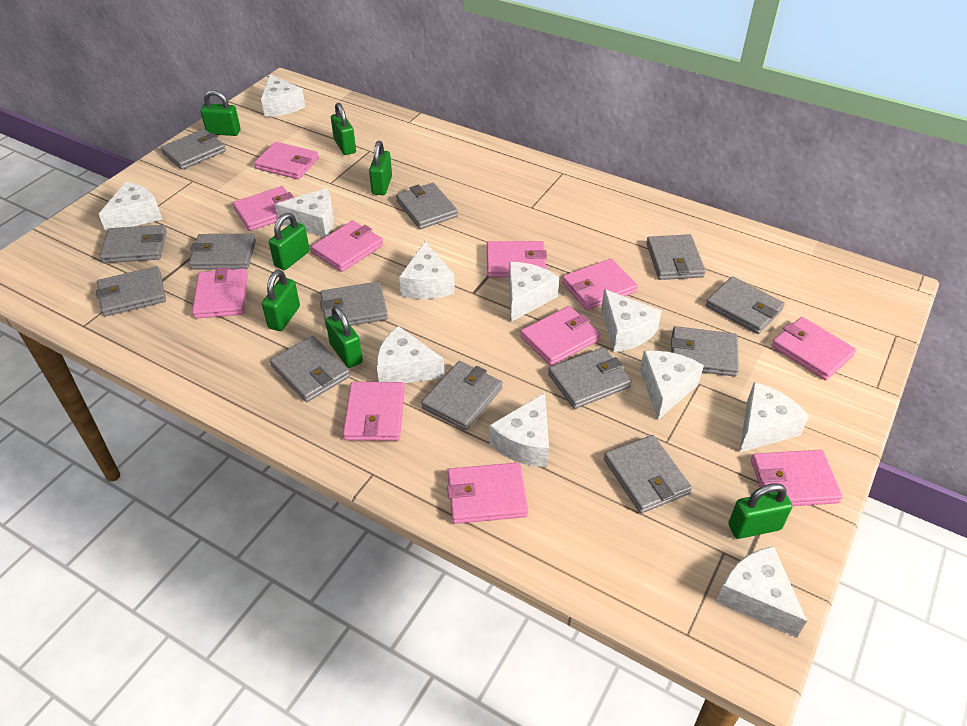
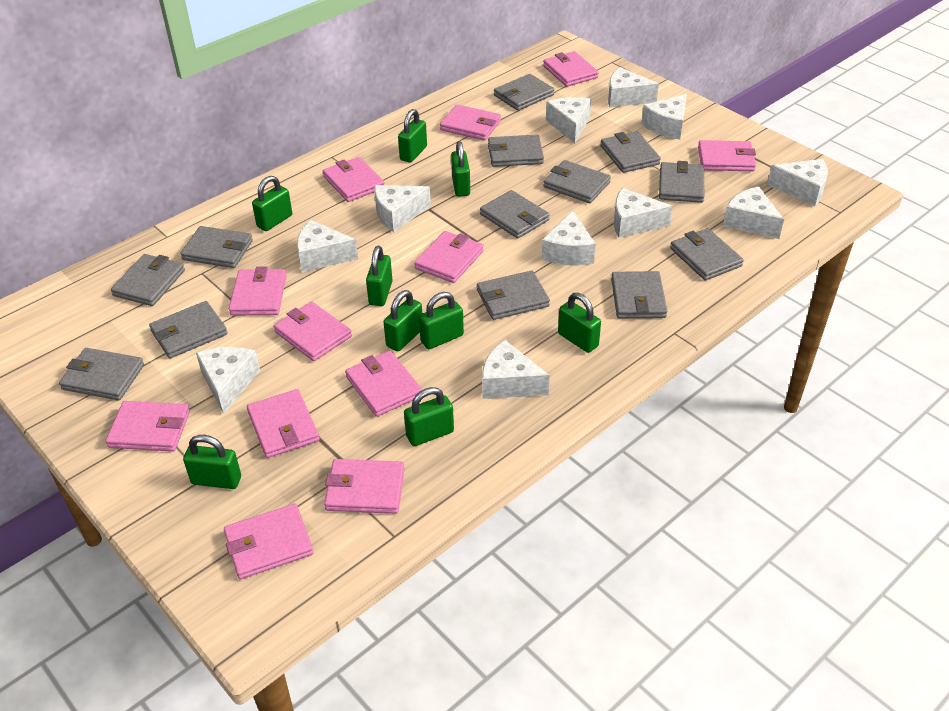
green padlock: 7 -> 9
pink wallet: 11 -> 12

